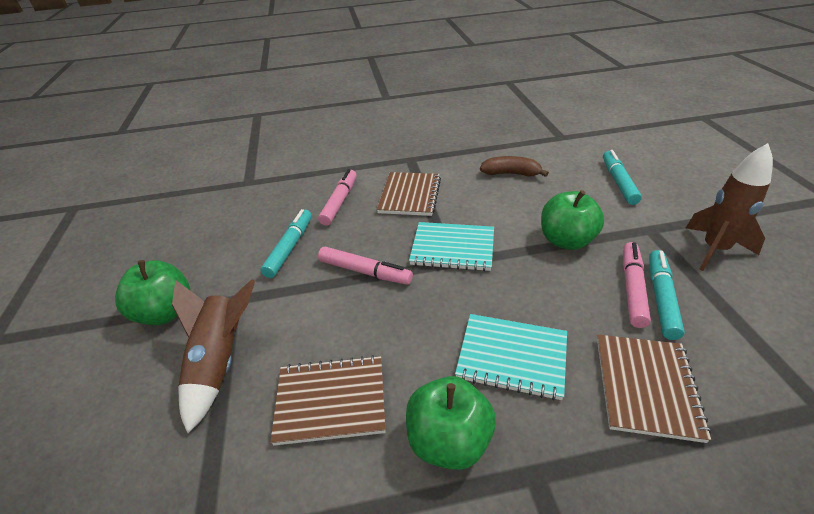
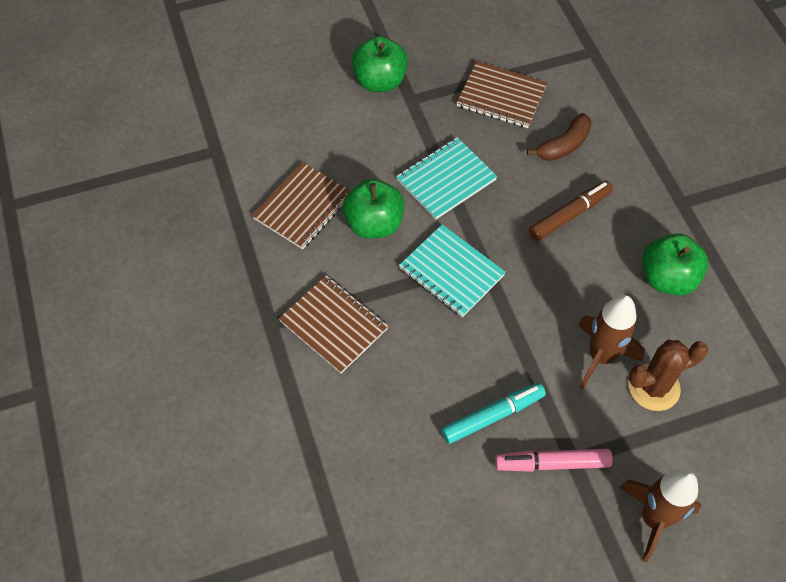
brown cactus: 0 -> 1
brown marker: 0 -> 1
pink marker: 3 -> 1
turquoise marker: 3 -> 1

